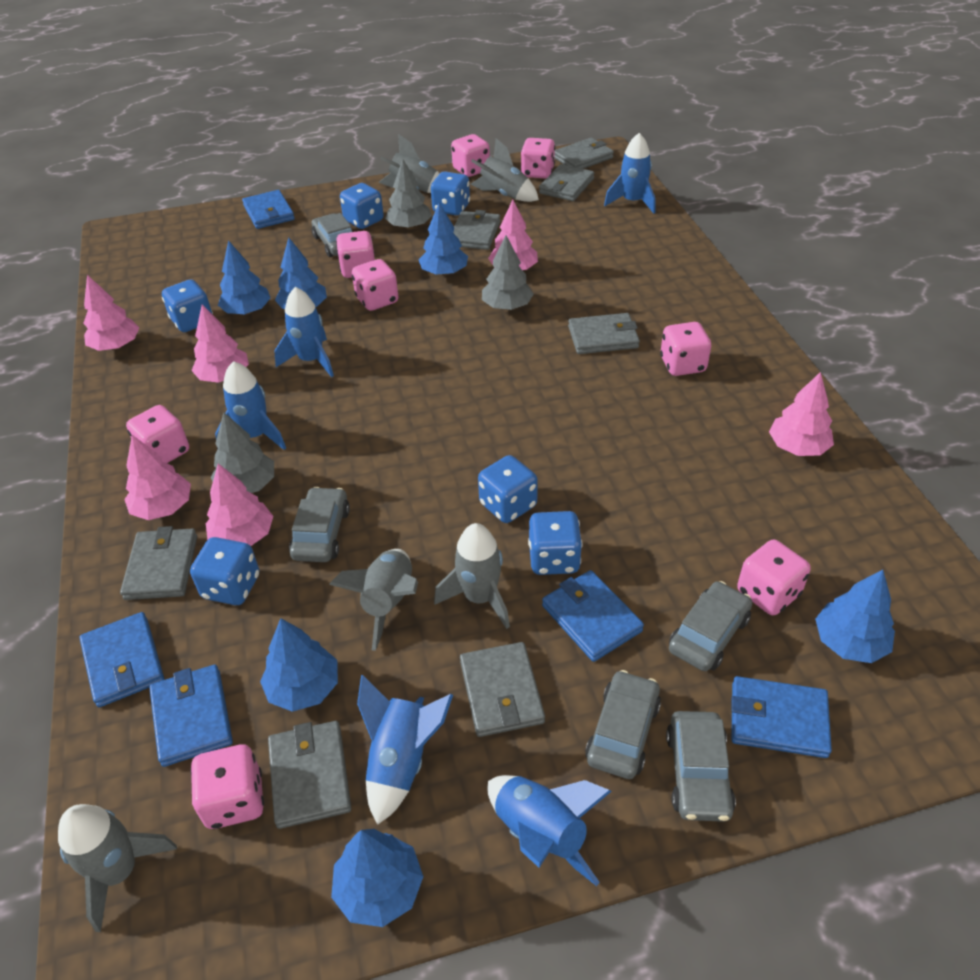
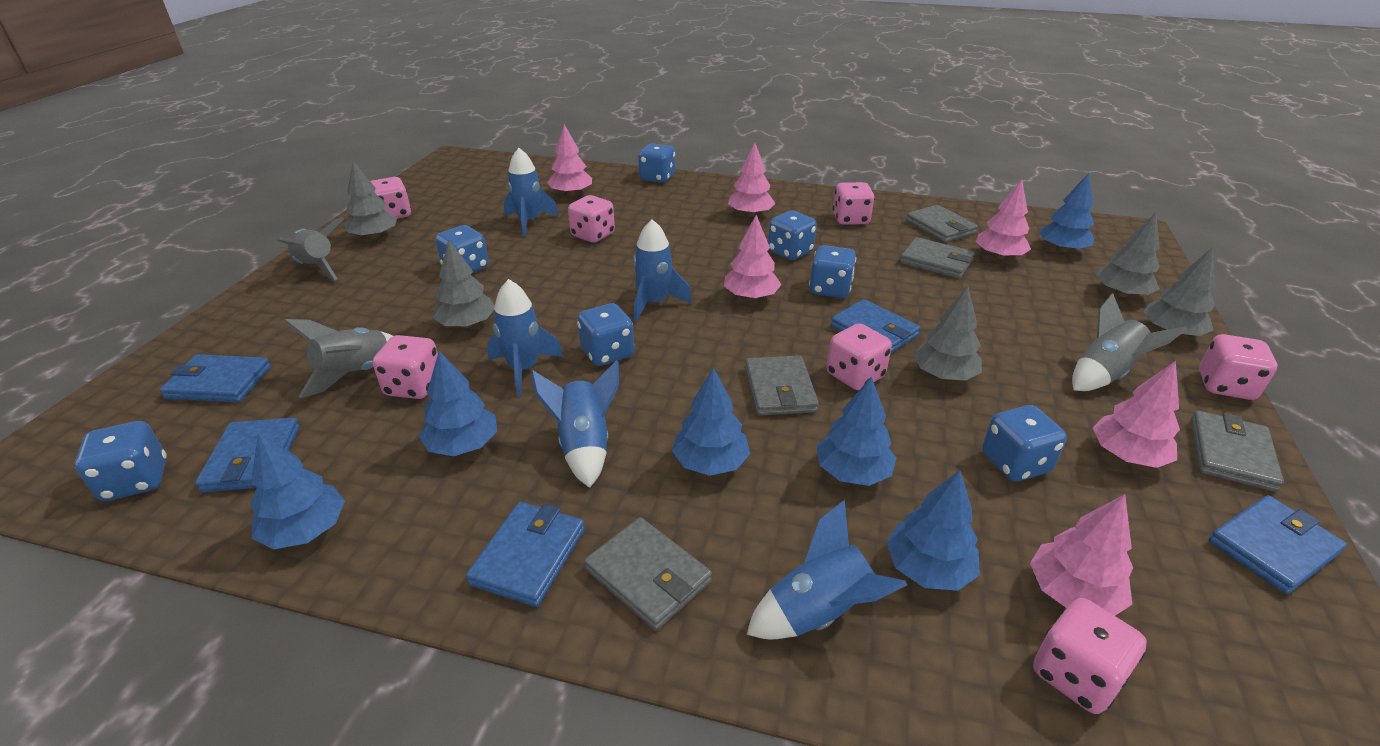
blue dice: 6 -> 7
grey car: 5 -> 0
grey rocket: 5 -> 3
grey tree: 3 -> 5
grey wallet: 7 -> 5
pink dice: 8 -> 7

